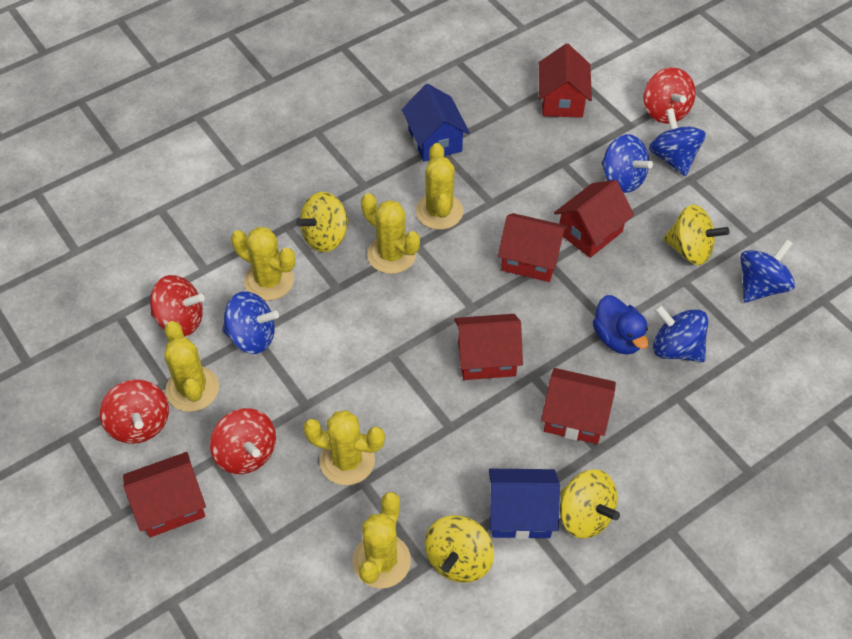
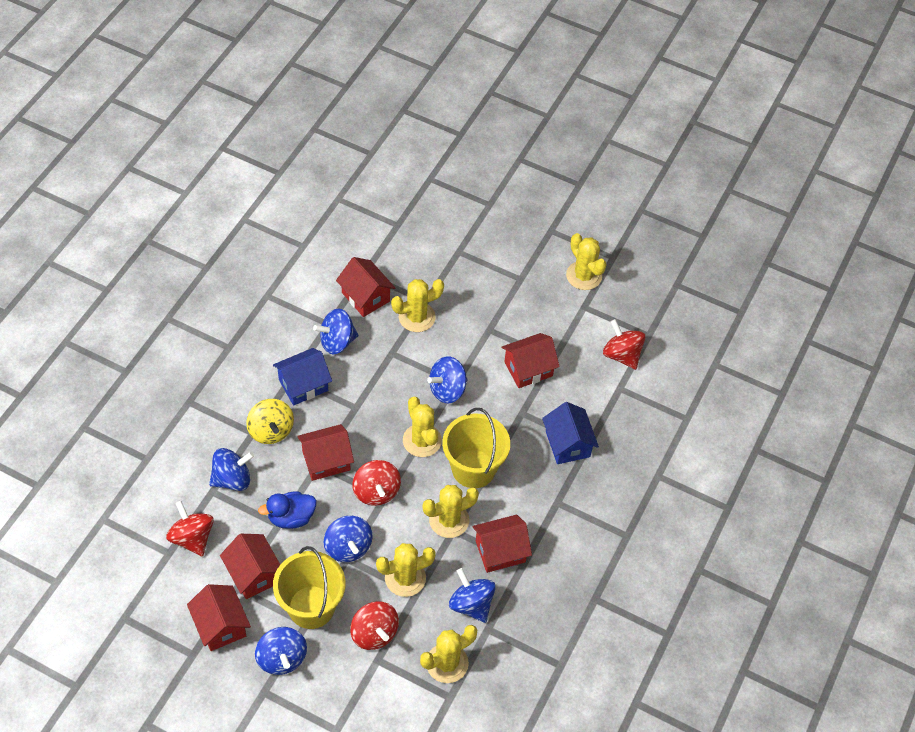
blue spinning top: 5 -> 6
yellow bucket: 0 -> 2
yellow spinning top: 4 -> 1

